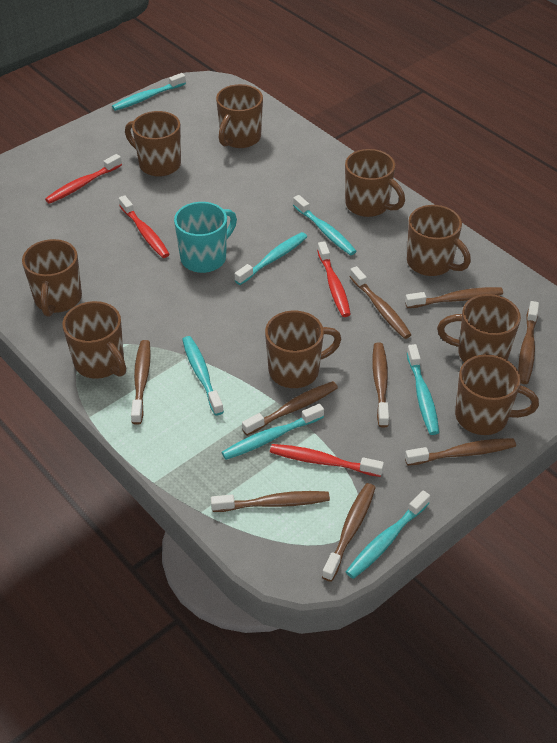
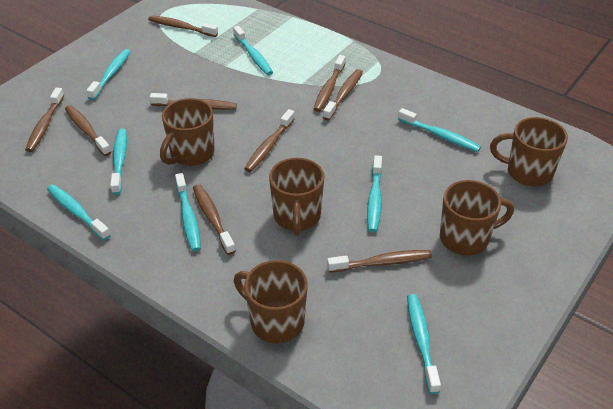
brown mug: 9 -> 5
red toothbrush: 4 -> 0
turquoise mug: 1 -> 0
turquoise toothbrush: 7 -> 8

